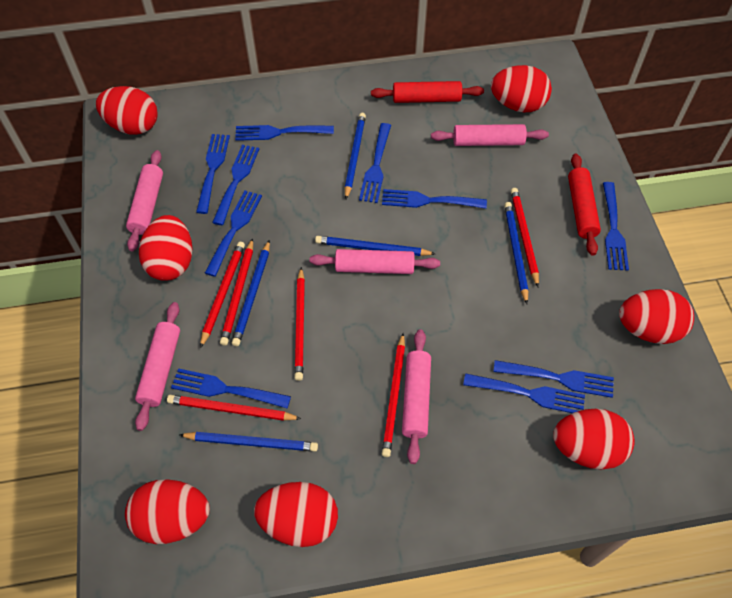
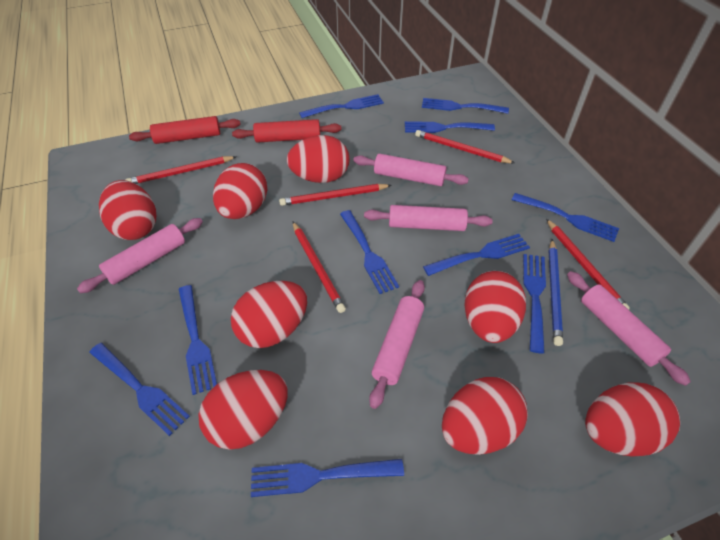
blue pencil: 5 -> 1
red egg: 7 -> 8
red pencil: 6 -> 5

